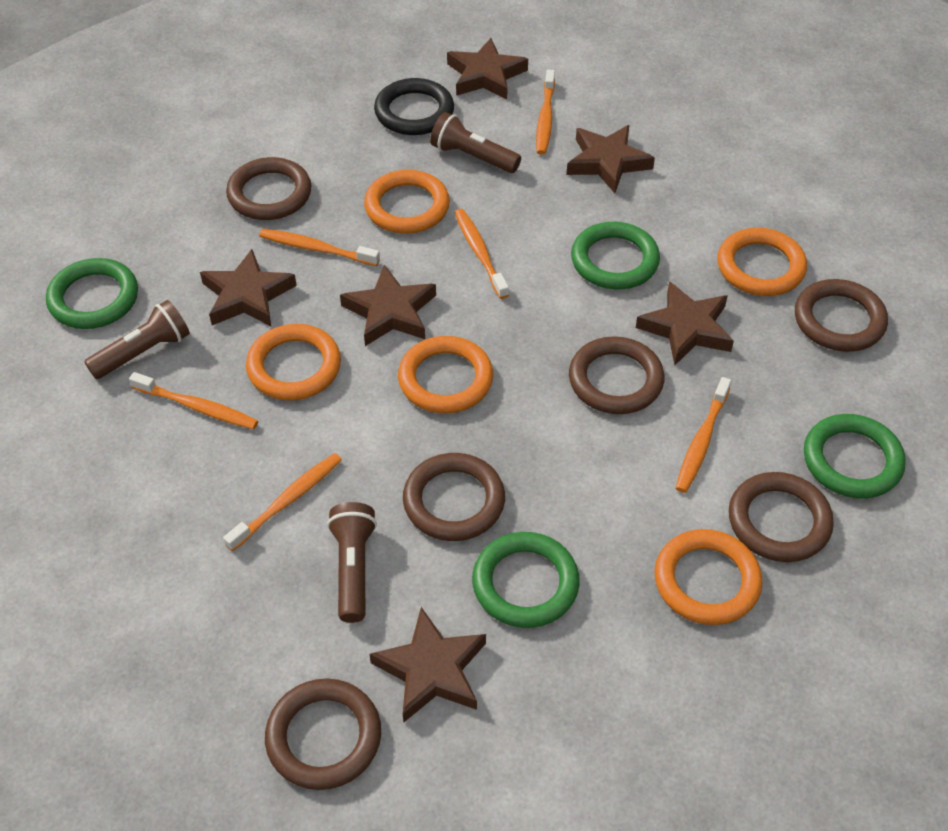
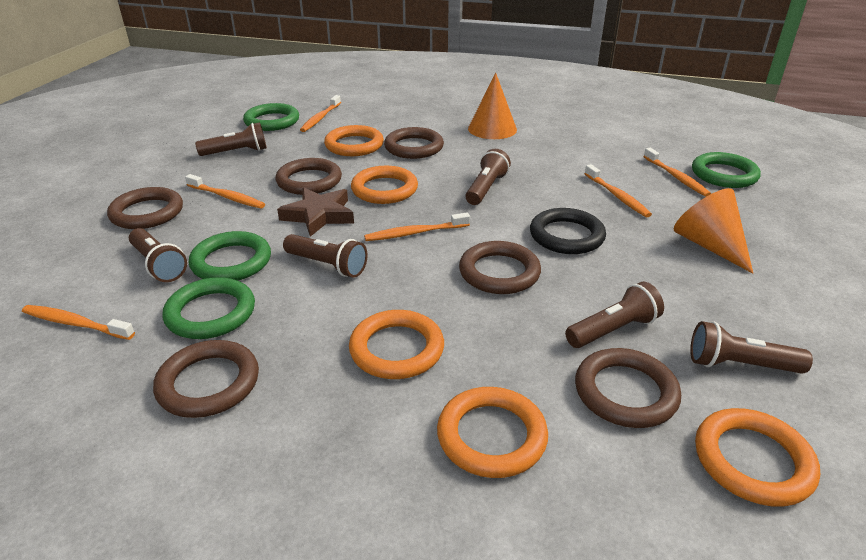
brown flashlight: 3 -> 6
brown star: 6 -> 1
orange cone: 0 -> 2

